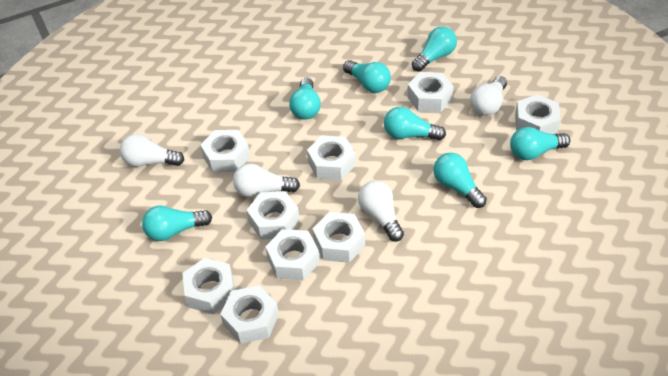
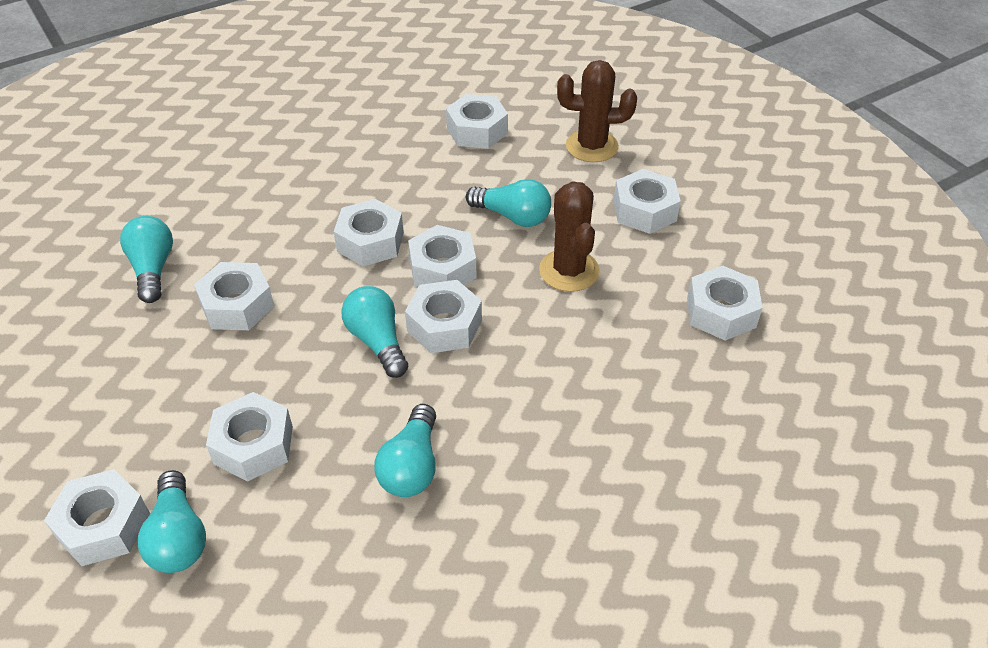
brown cactus: 0 -> 2
turquoise light bulb: 7 -> 5
white light bulb: 4 -> 0

